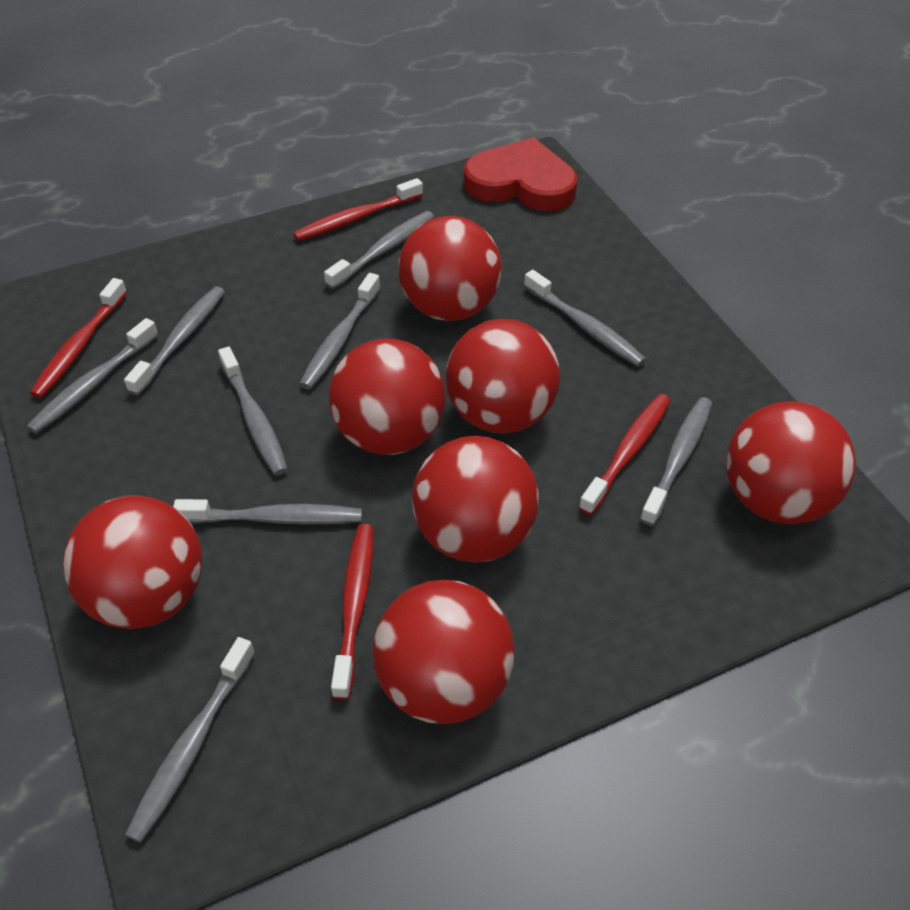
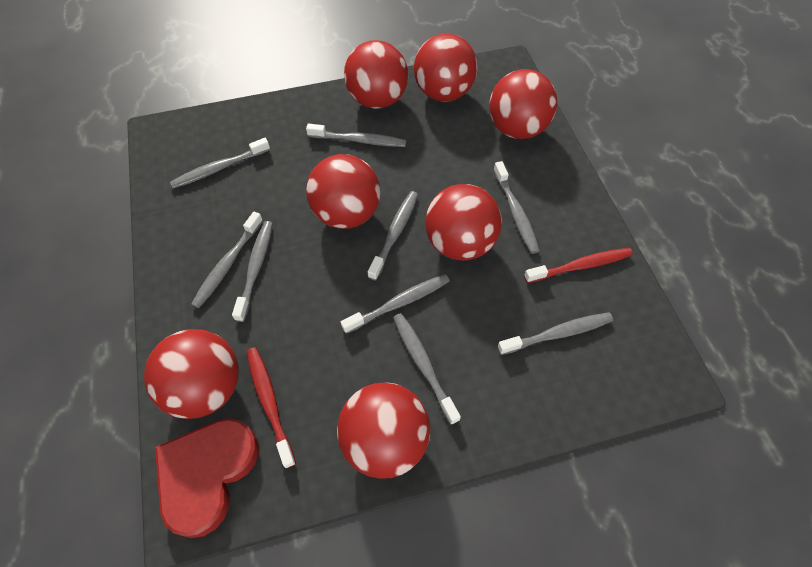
red toothbrush: 4 -> 2

